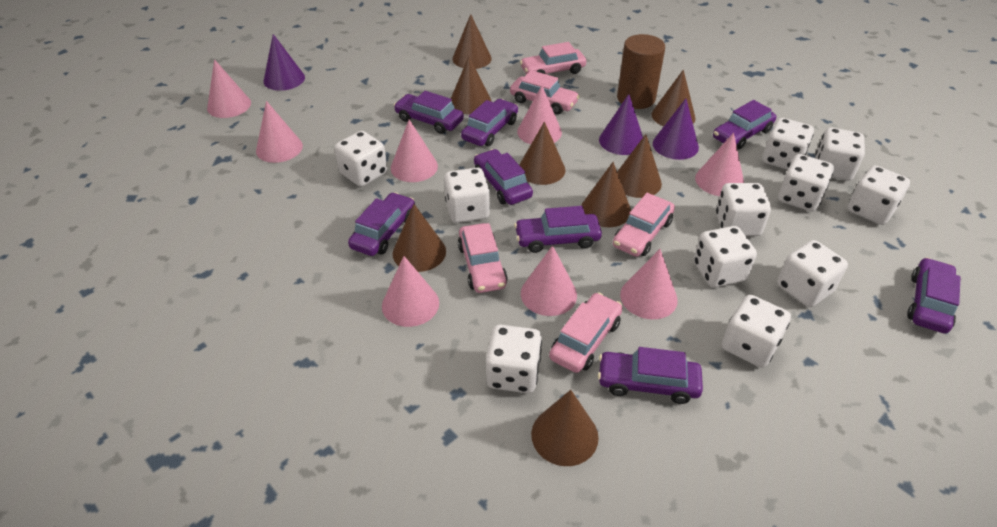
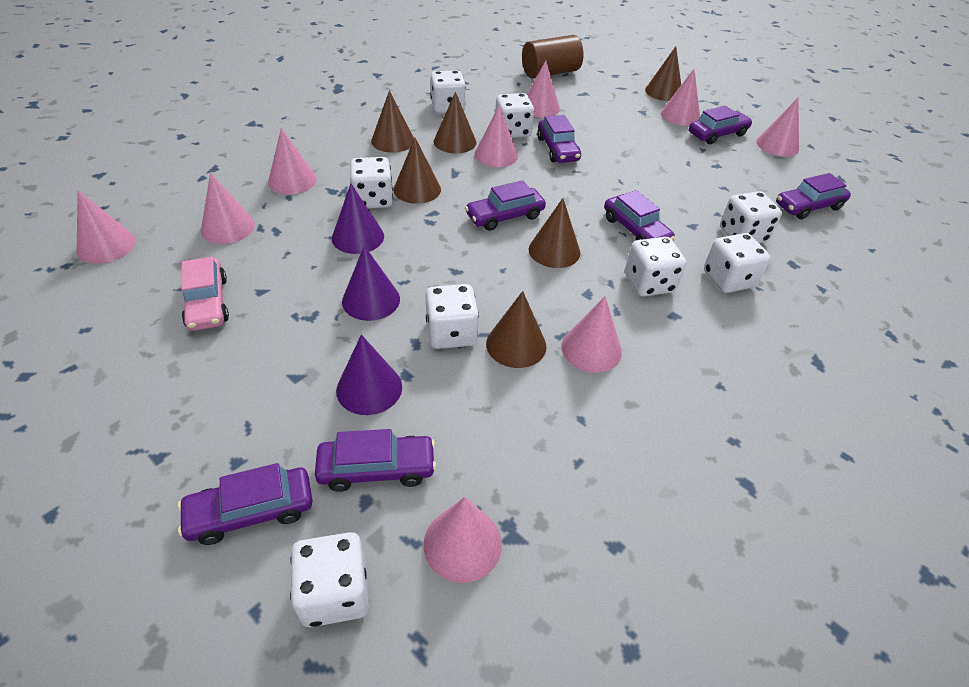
brown cone: 8 -> 6
pink car: 5 -> 1
pink cone: 8 -> 9
purple car: 8 -> 7
white dice: 11 -> 8

